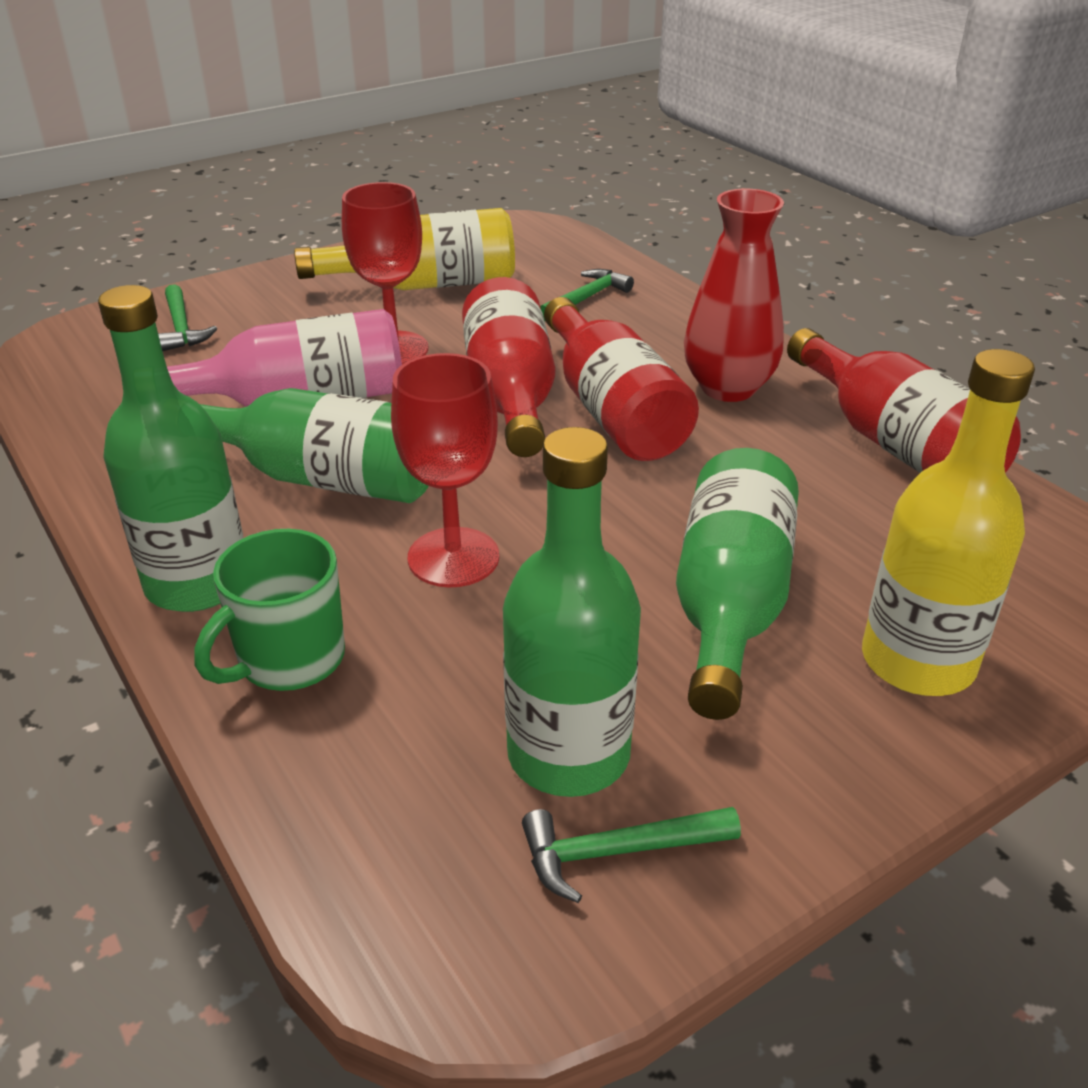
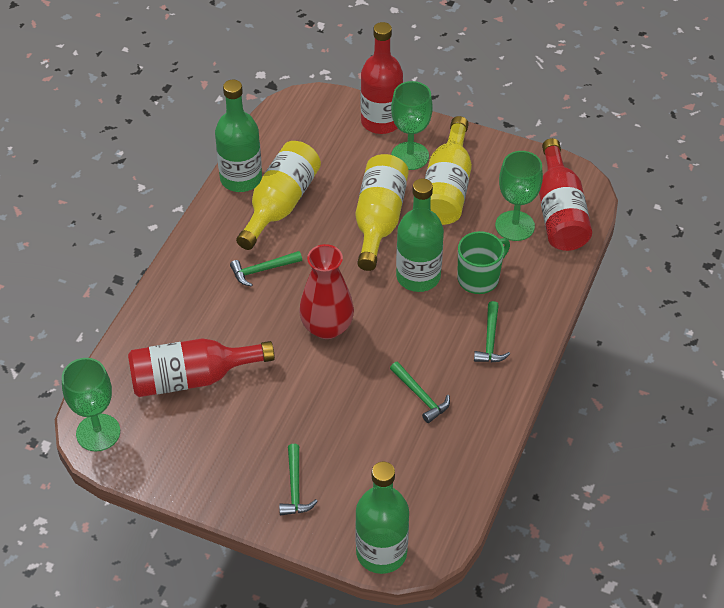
green bottle: 4 -> 3
green goblet: 0 -> 3
green hammer: 3 -> 4
pink bottle: 1 -> 0
red goblet: 2 -> 0
yellow bottle: 2 -> 3

